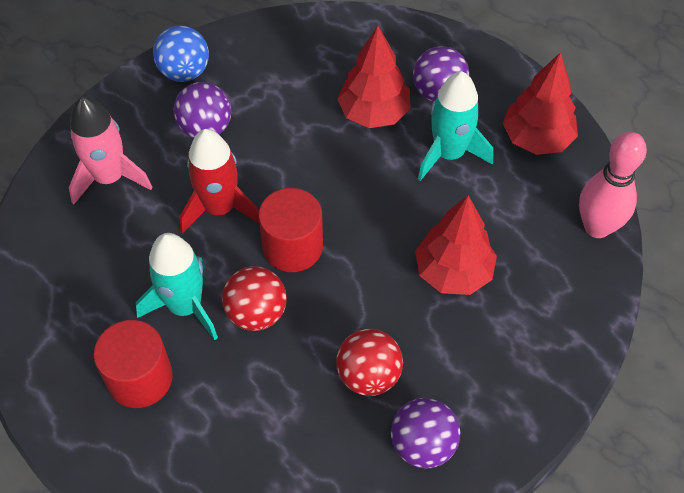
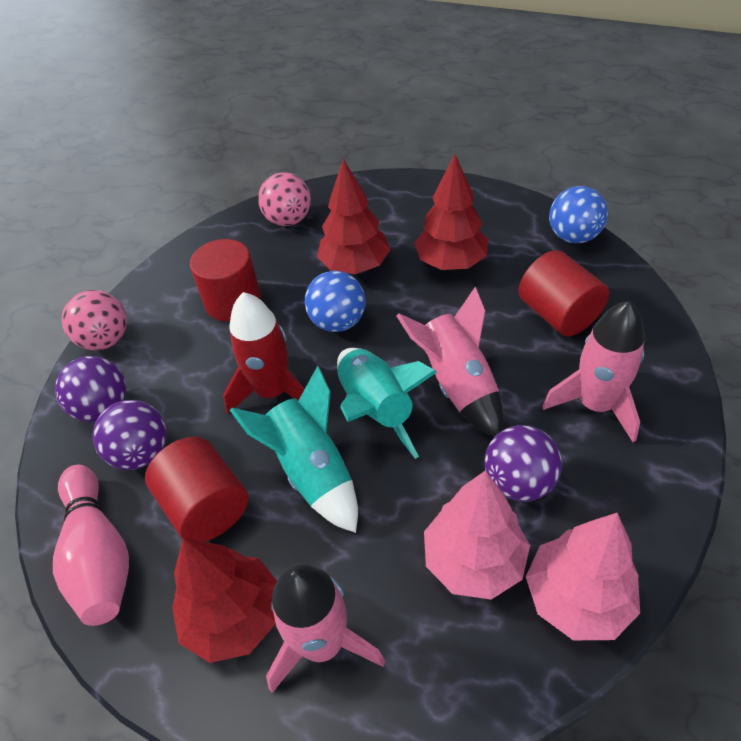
blue ball: 1 -> 2
pink ball: 0 -> 2
pink rocket: 1 -> 3
pink tree: 0 -> 2
red ball: 2 -> 0
red cylinder: 2 -> 3

